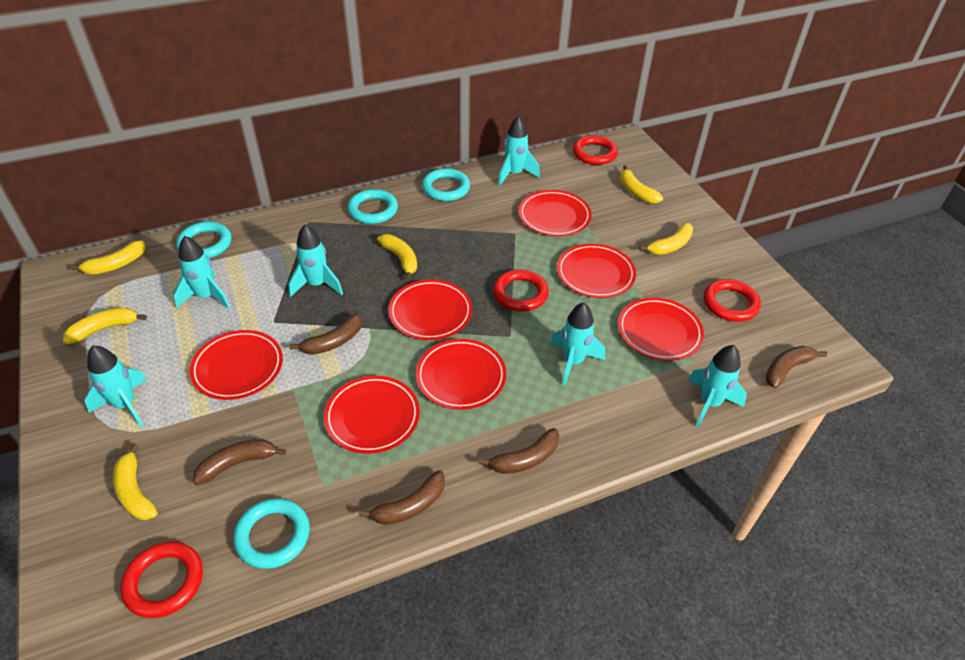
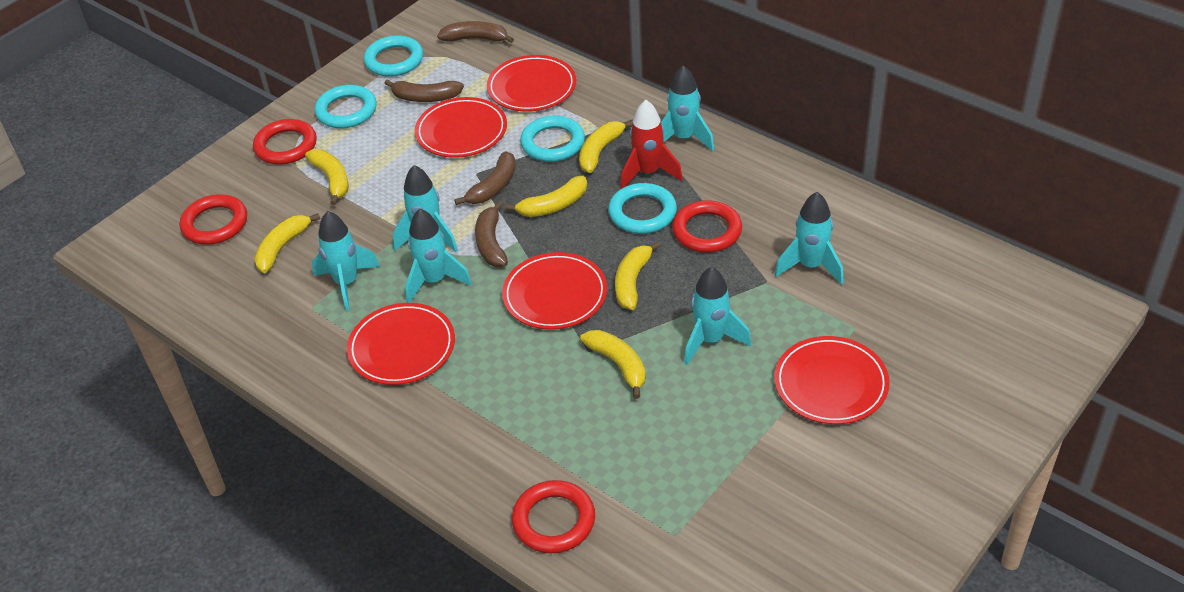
brown banana: 5 -> 4
red plate: 7 -> 5
red rocket: 0 -> 1

